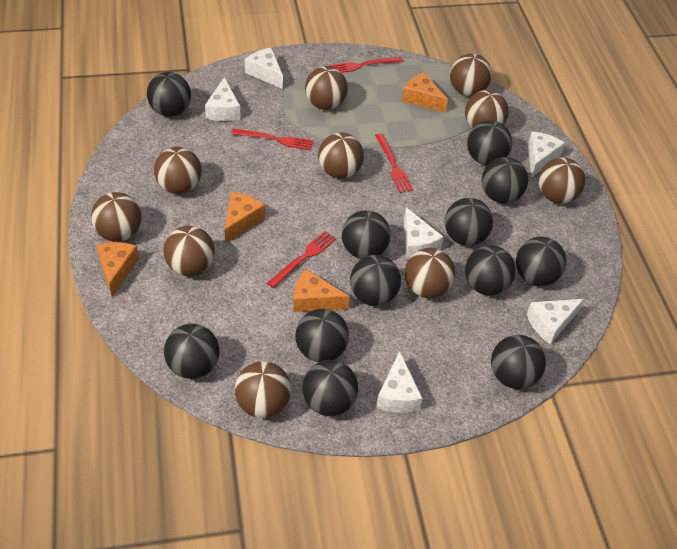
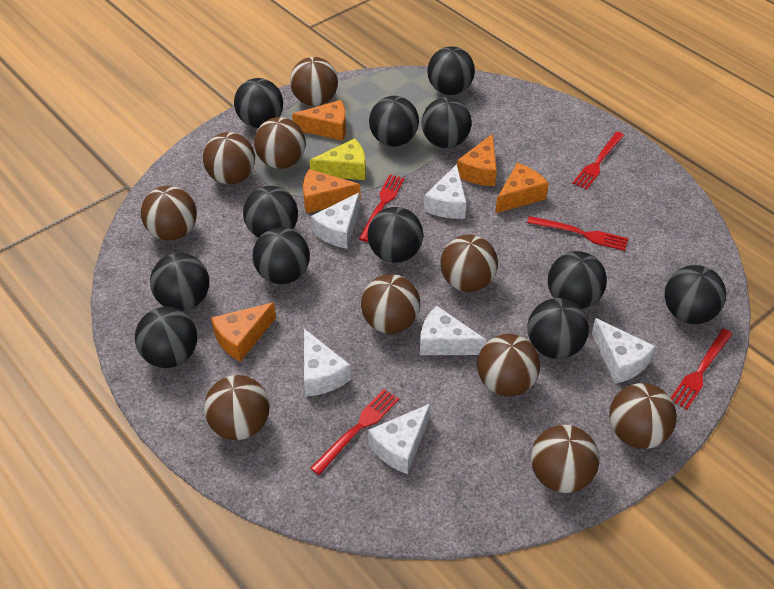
orange cheese: 4 -> 5
red fork: 4 -> 5
yellow cheese: 0 -> 1

